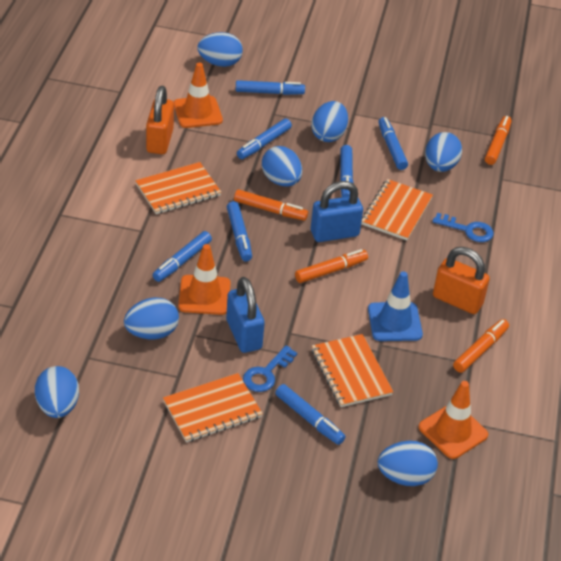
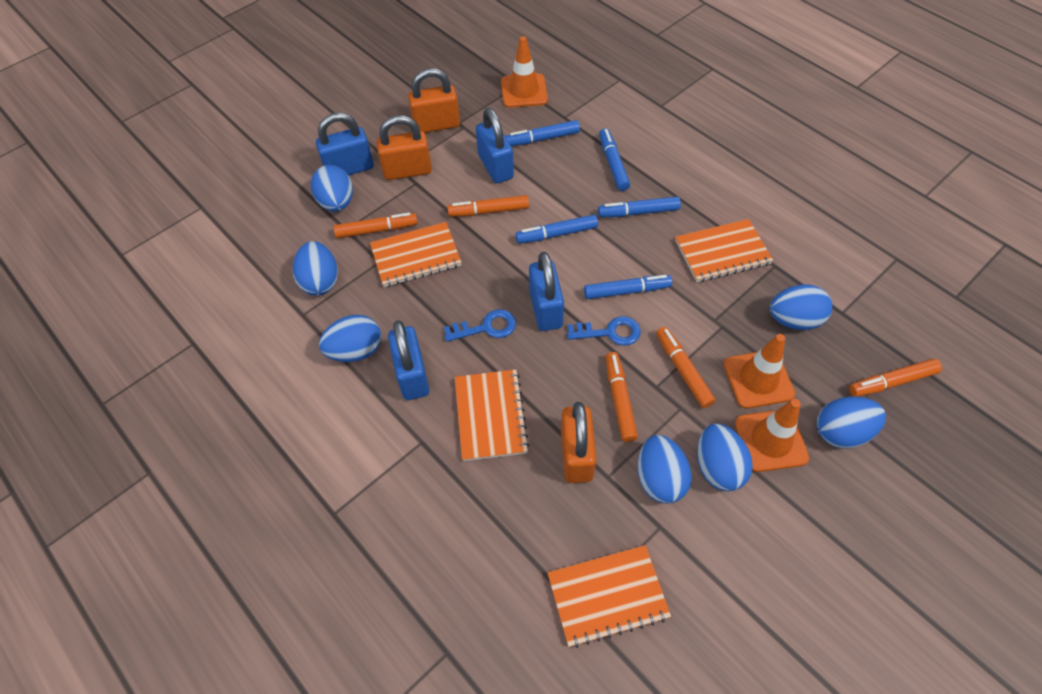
blue marker: 7 -> 5
blue padlock: 2 -> 4
blue traffic cone: 1 -> 0
orange marker: 4 -> 5
orange padlock: 2 -> 3

